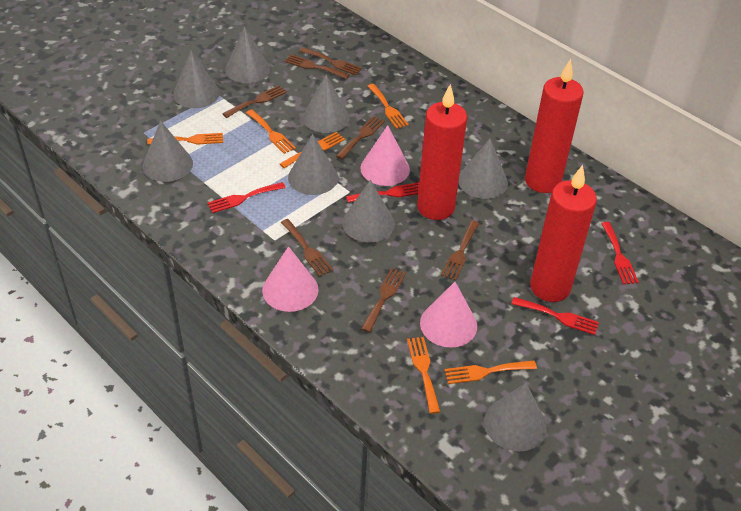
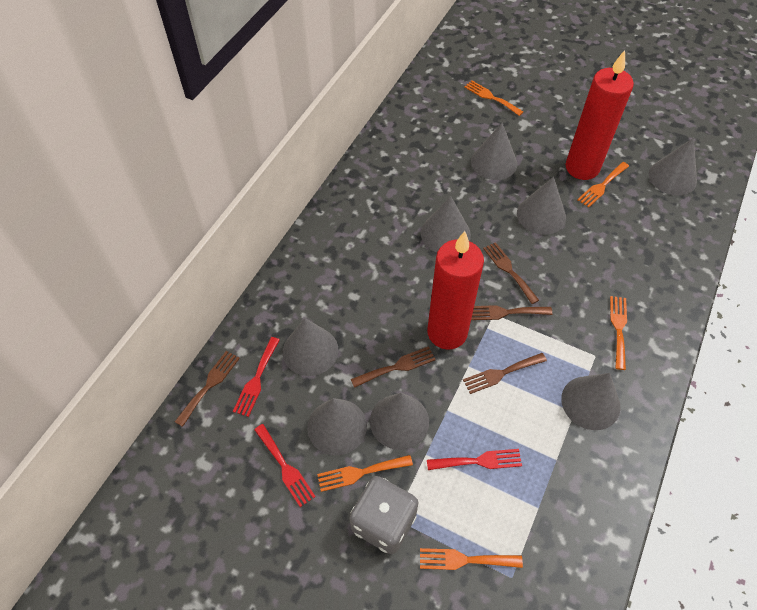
brown fork: 7 -> 5
grey dice: 0 -> 1
orange fork: 6 -> 5
pink cone: 3 -> 0
red candle: 3 -> 2
red fork: 4 -> 3

